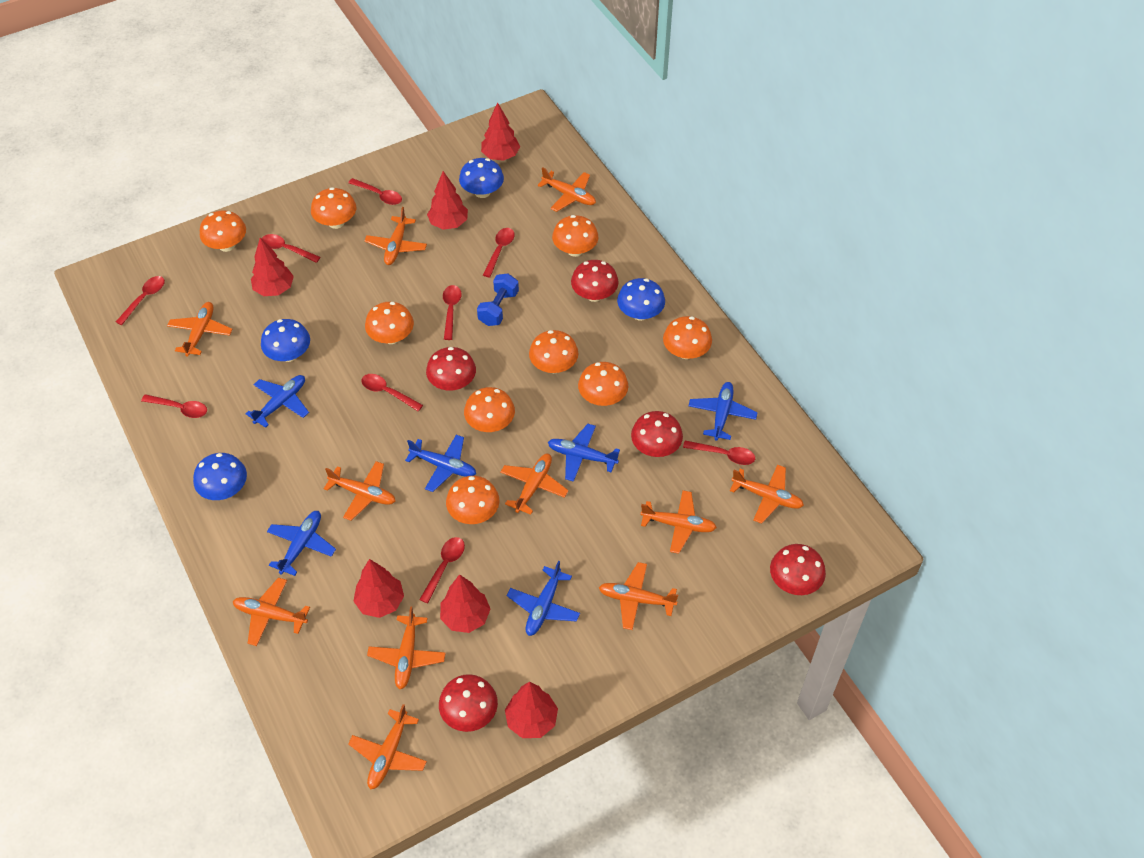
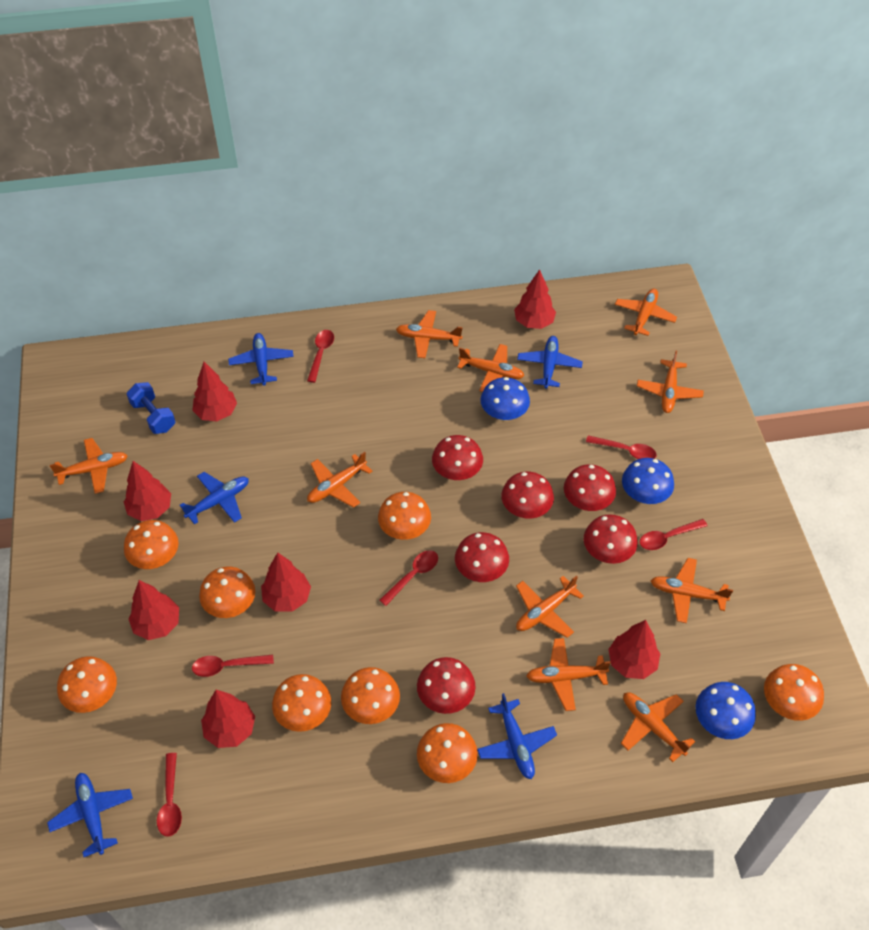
blue mushroom: 4 -> 3
blue plane: 6 -> 5
orange mushroom: 9 -> 8
orange plane: 11 -> 10
red mushroom: 5 -> 6
red spoon: 9 -> 6
red tree: 6 -> 7

